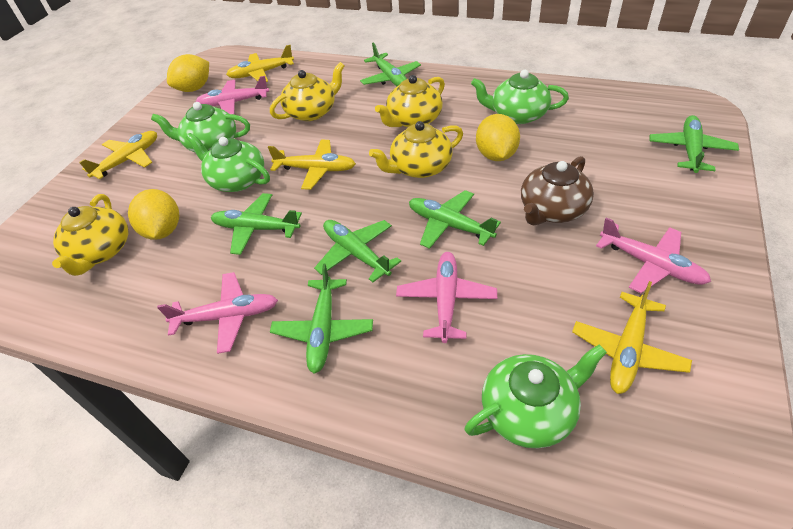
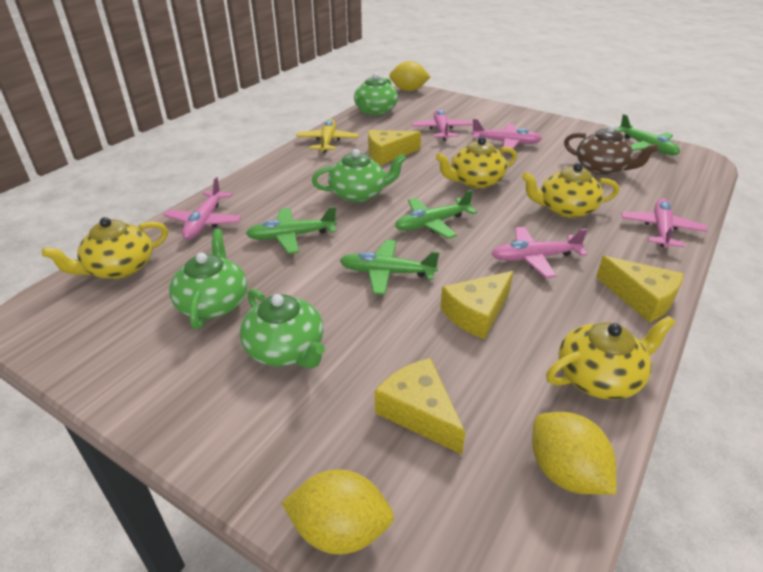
green plane: 6 -> 4
pink plane: 4 -> 5
yellow cheese: 0 -> 4
yellow plane: 4 -> 1

